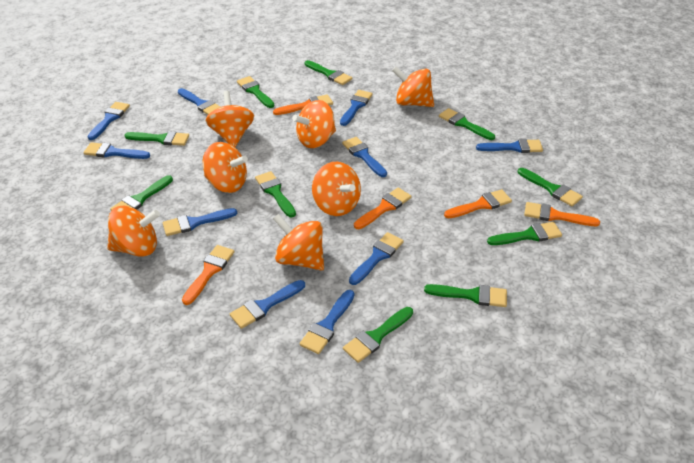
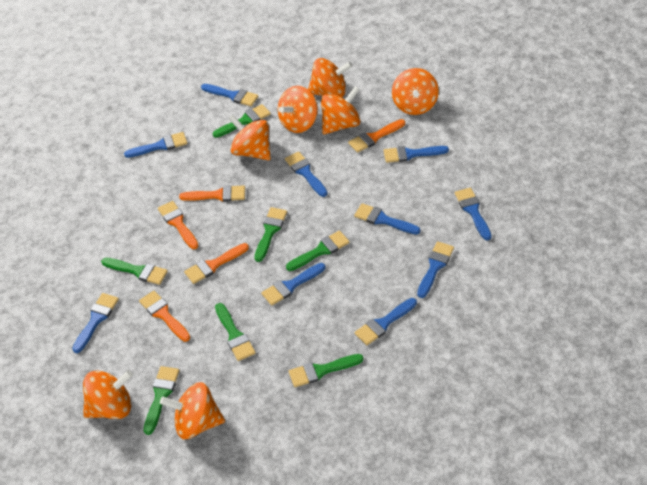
green brush: 10 -> 7

